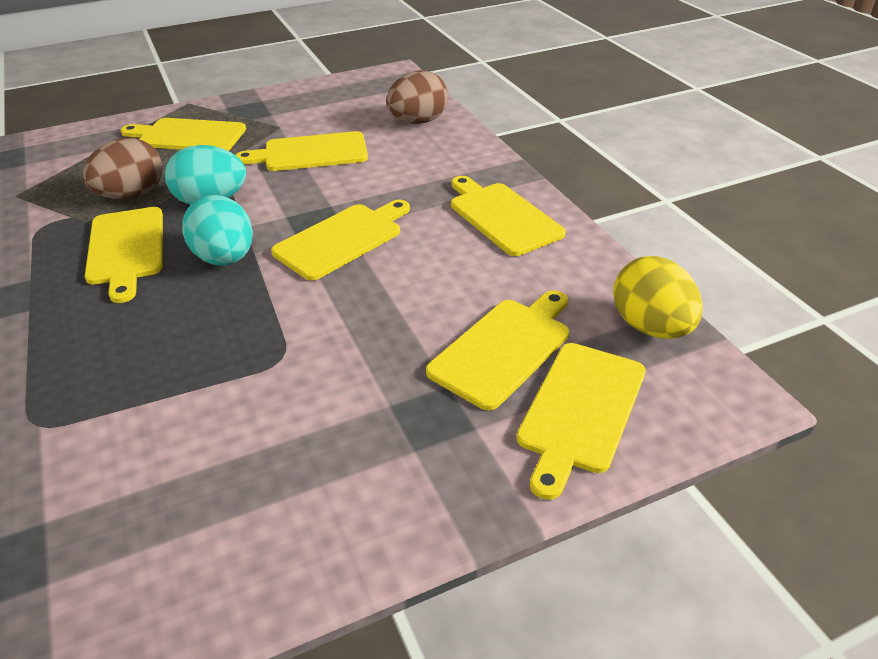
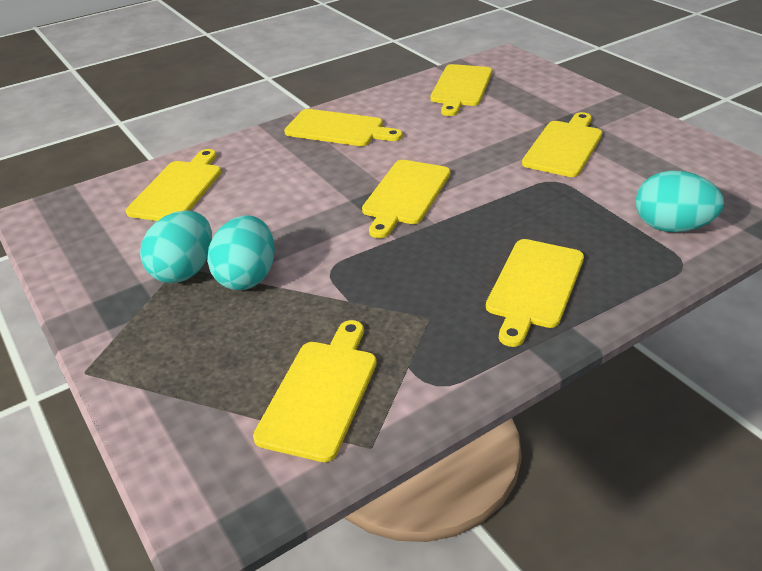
brown egg: 2 -> 0
turquoise egg: 2 -> 3
yellow egg: 1 -> 0

